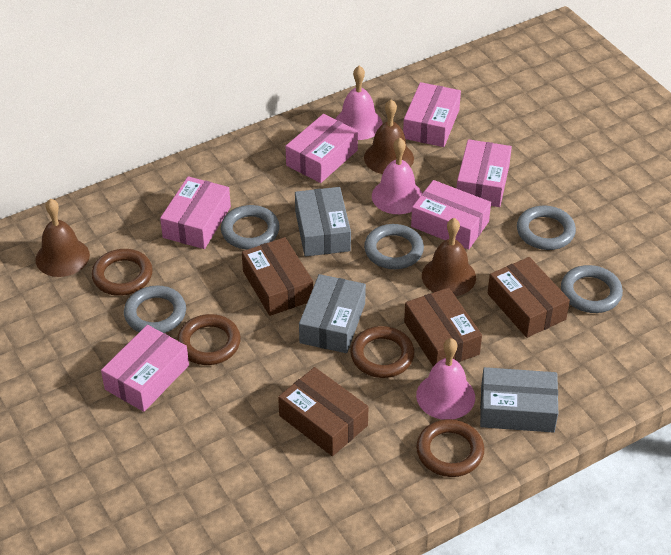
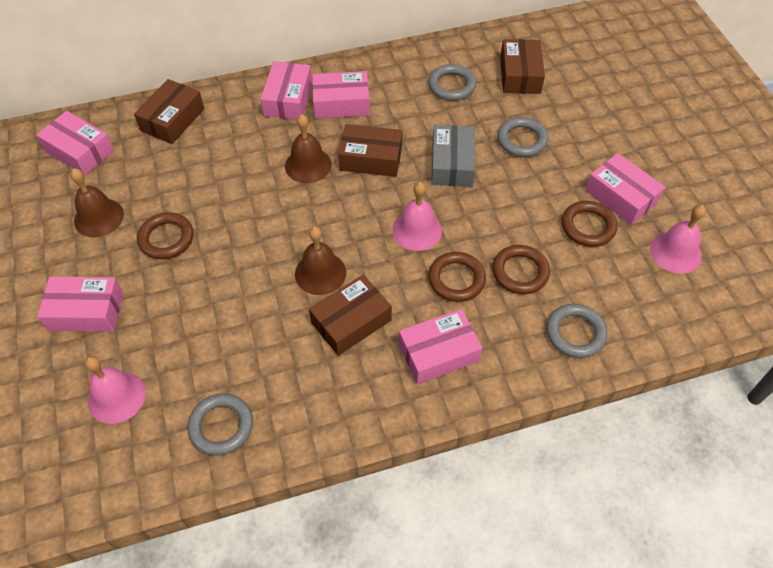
grey box: 3 -> 1
grey ring: 5 -> 4

